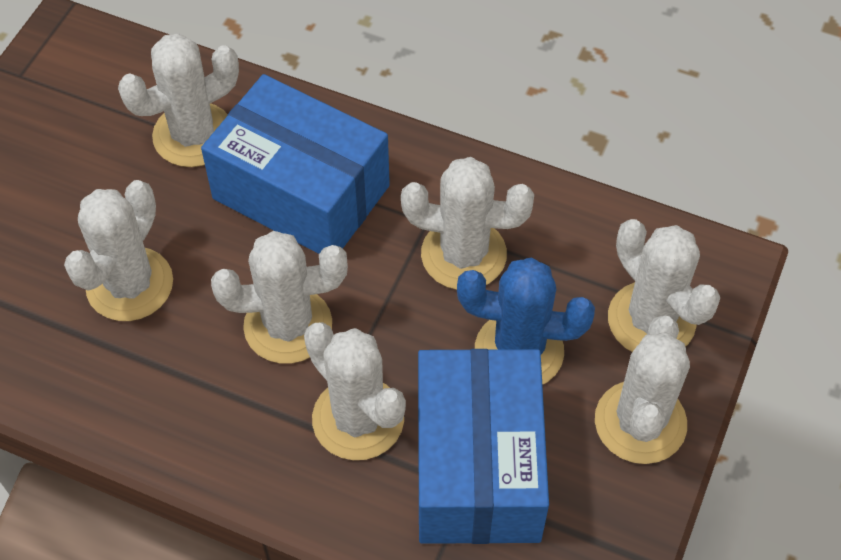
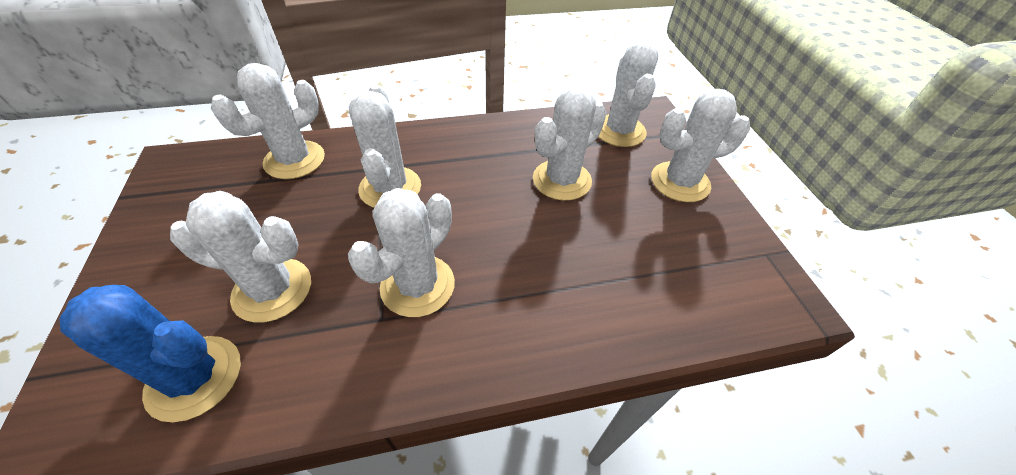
blue box: 2 -> 0

